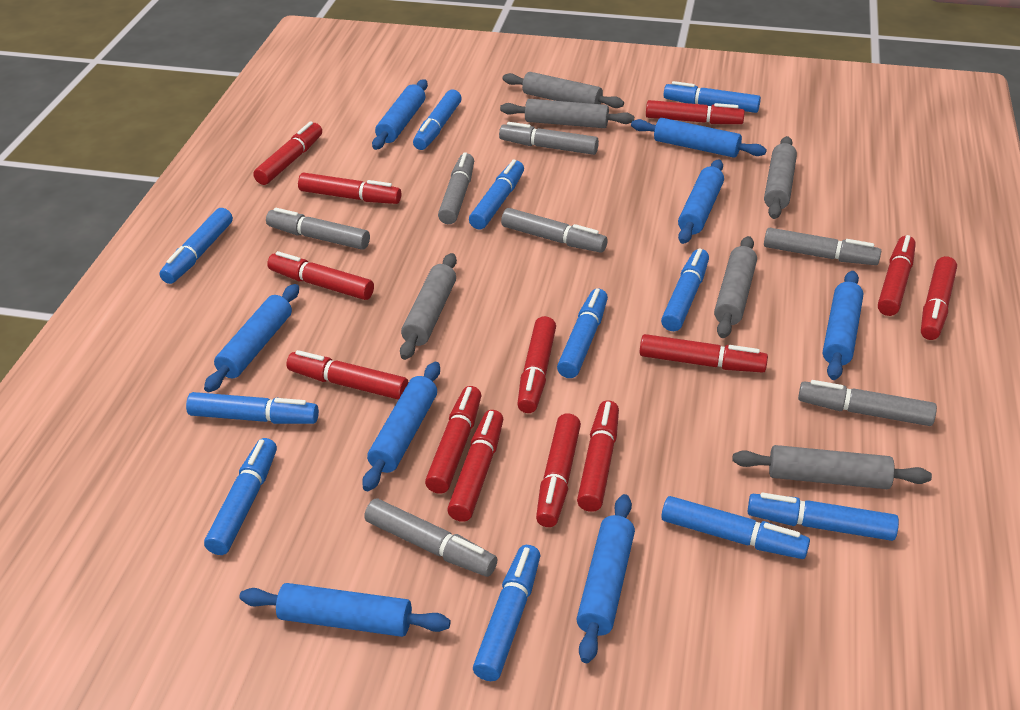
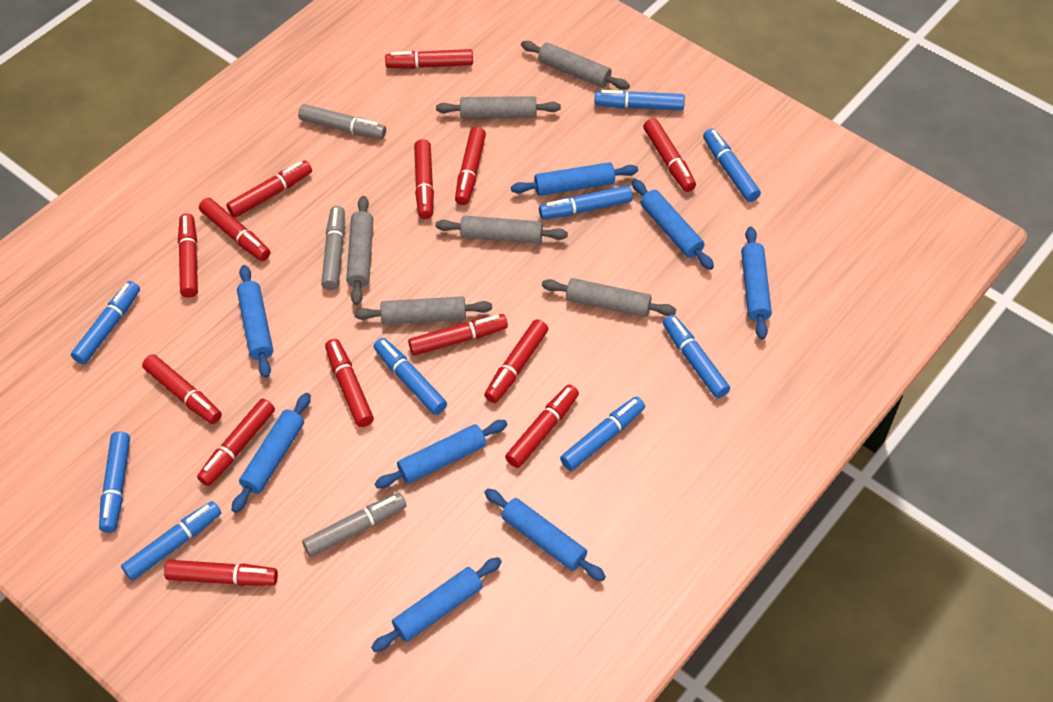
blue marker: 11 -> 9
grey marker: 7 -> 3
red marker: 13 -> 14

